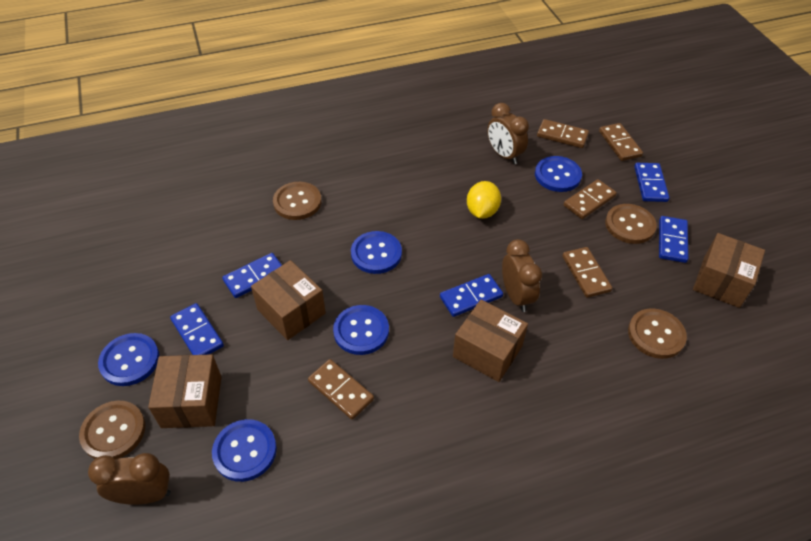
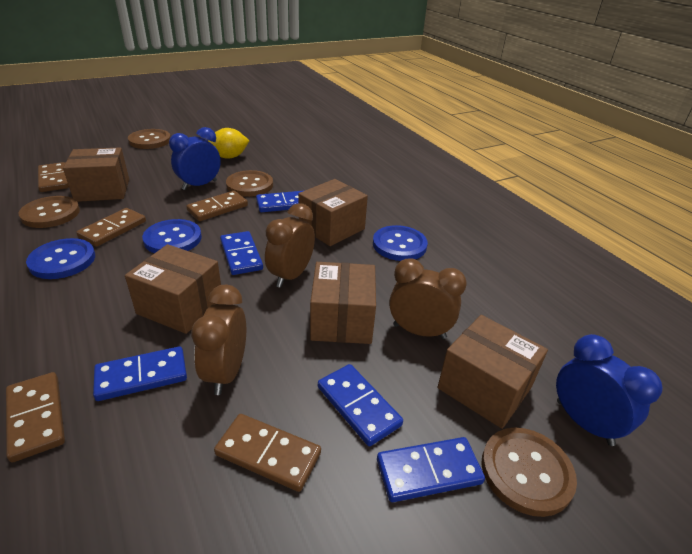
blue button: 5 -> 3
blue clock: 0 -> 2
brown box: 4 -> 5

